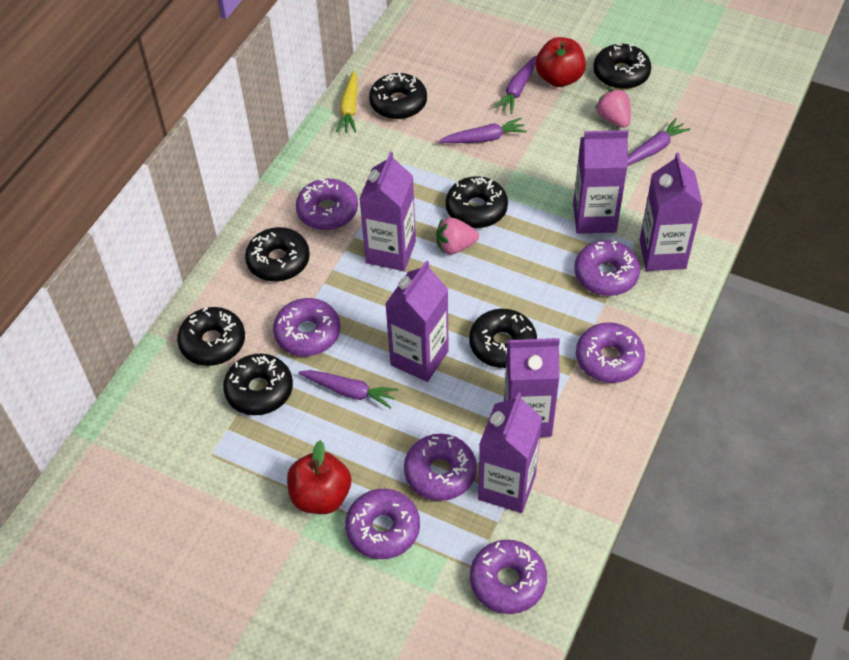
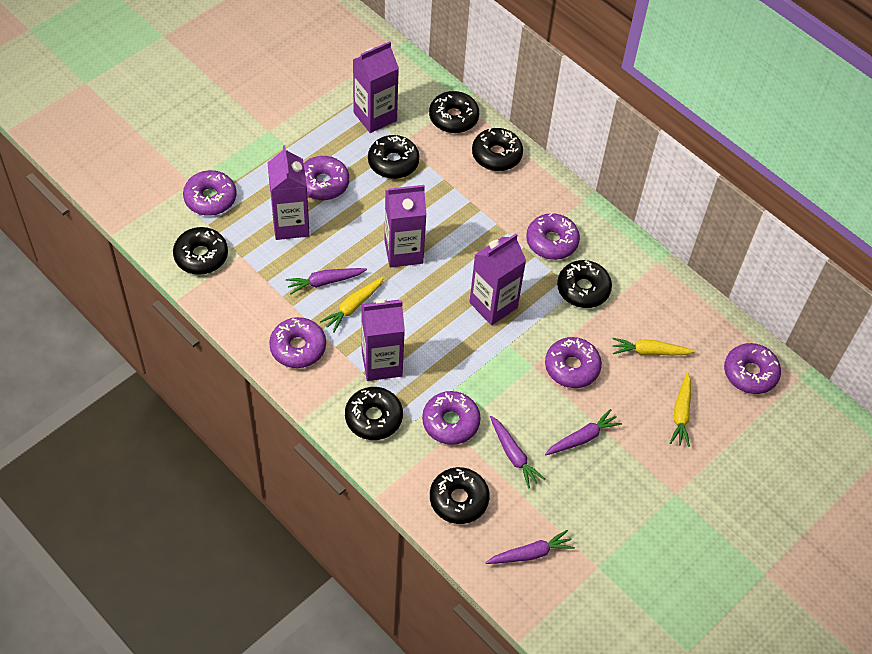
pink strawberry: 2 -> 0
purple carton: 6 -> 5
red apple: 2 -> 0
yellow carrot: 1 -> 3

